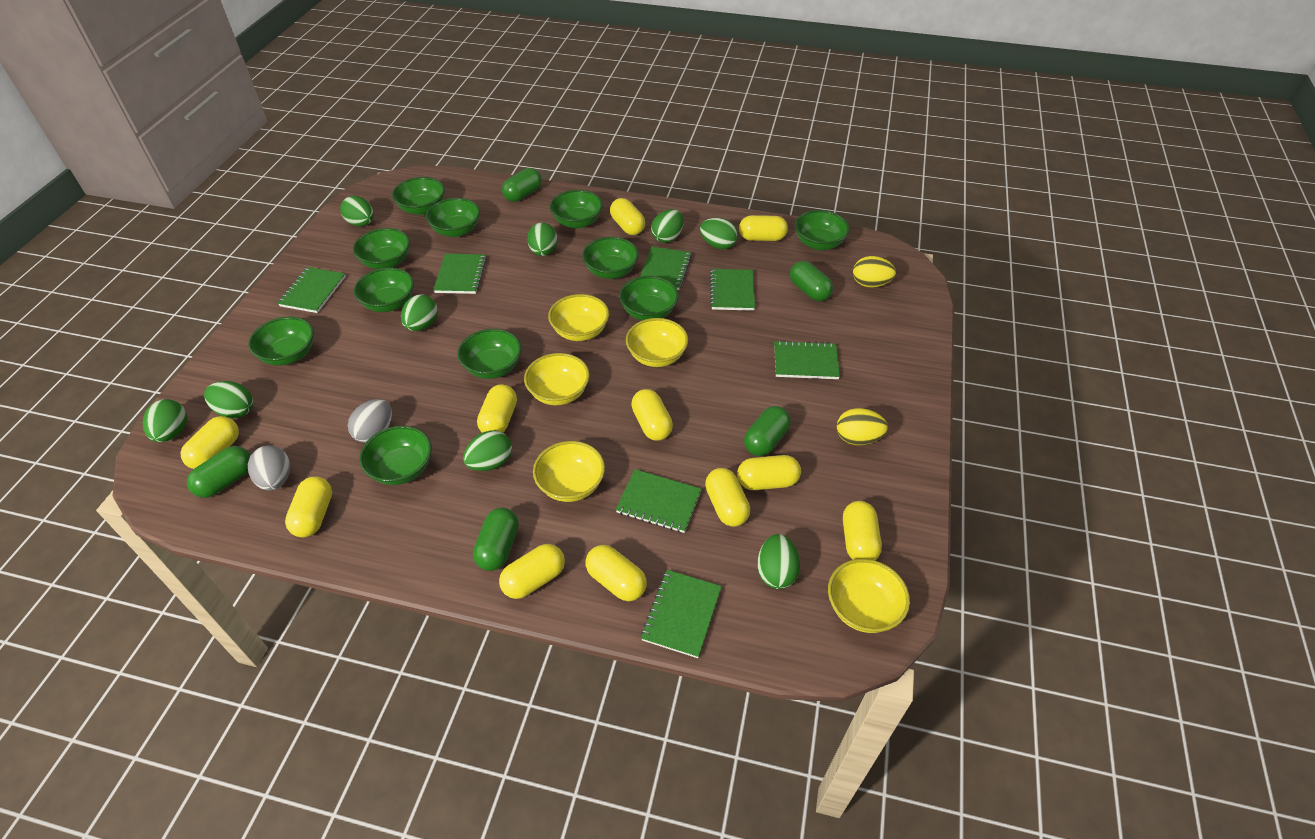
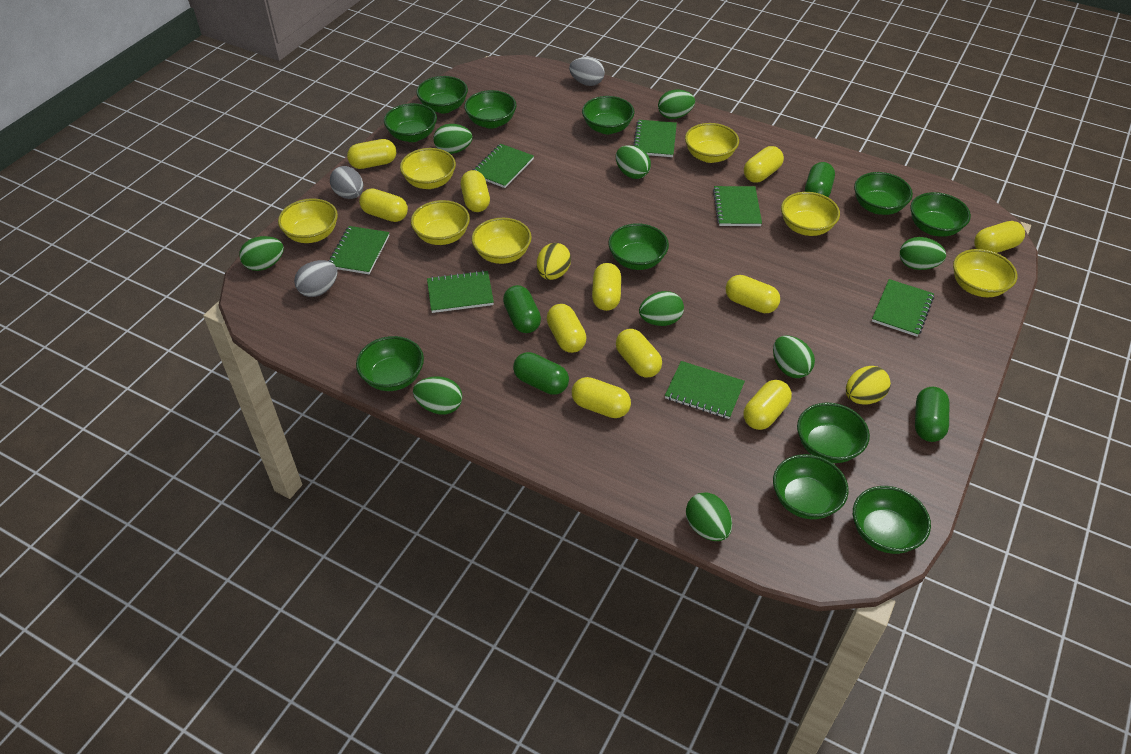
green capsule: 5 -> 4
grey egg: 2 -> 3
yellow bowl: 5 -> 7

